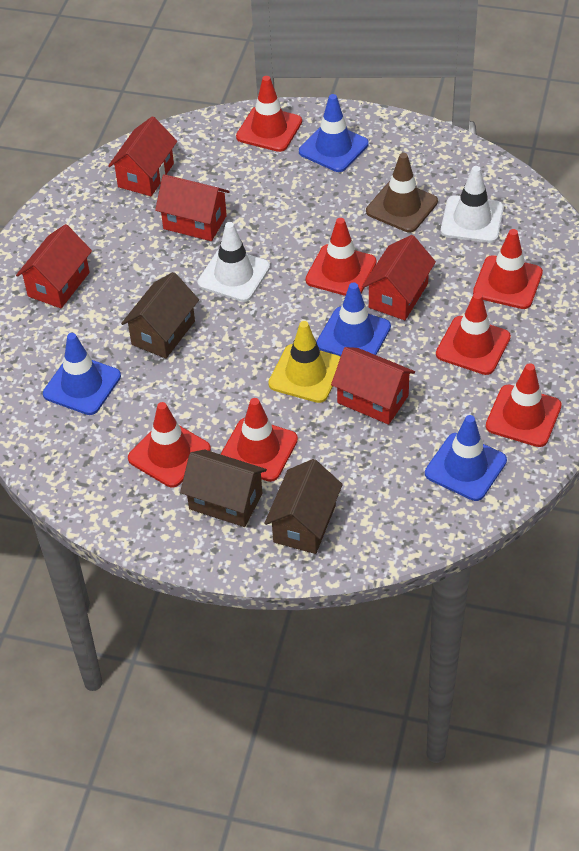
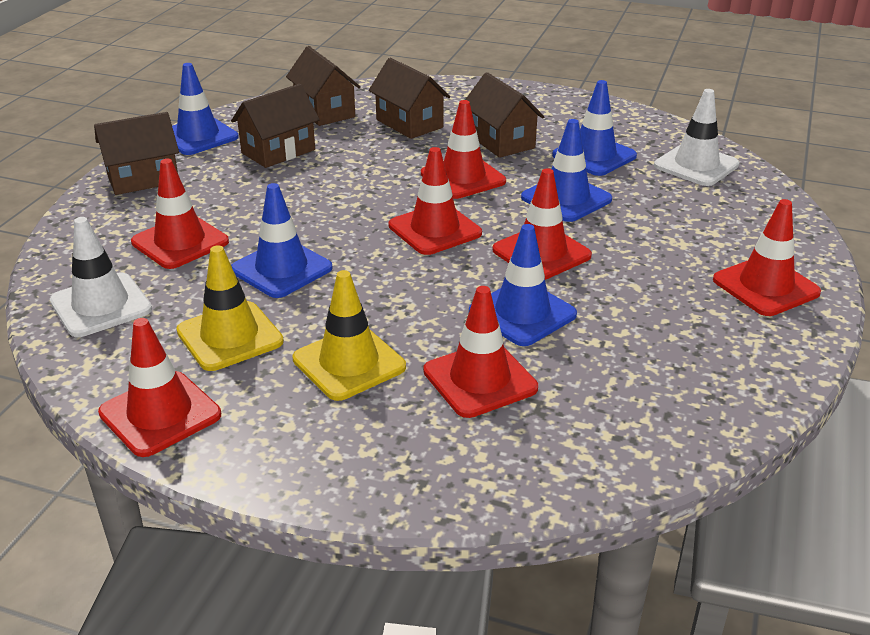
blue traffic cone: 4 -> 5
brown house: 3 -> 5
brown traffic cone: 1 -> 0
red house: 5 -> 0
yellow traffic cone: 1 -> 2

